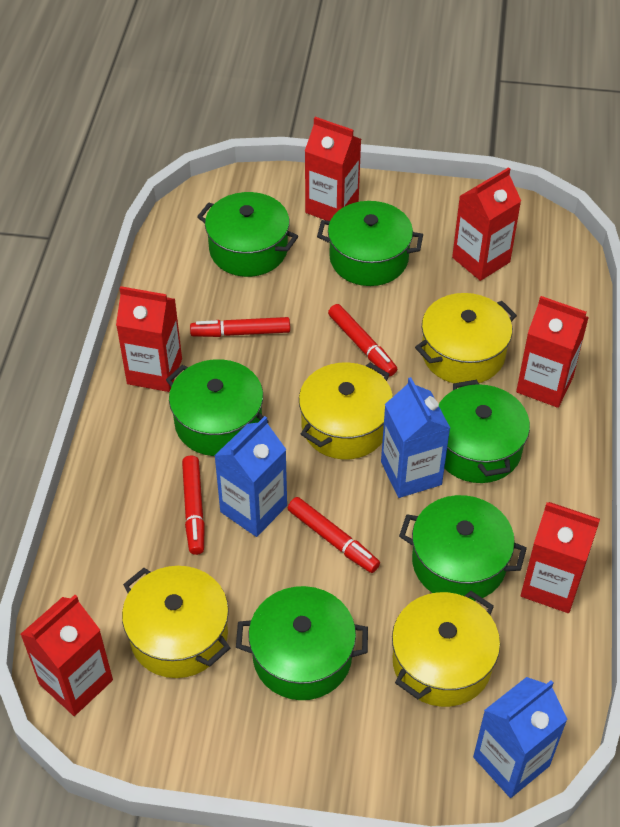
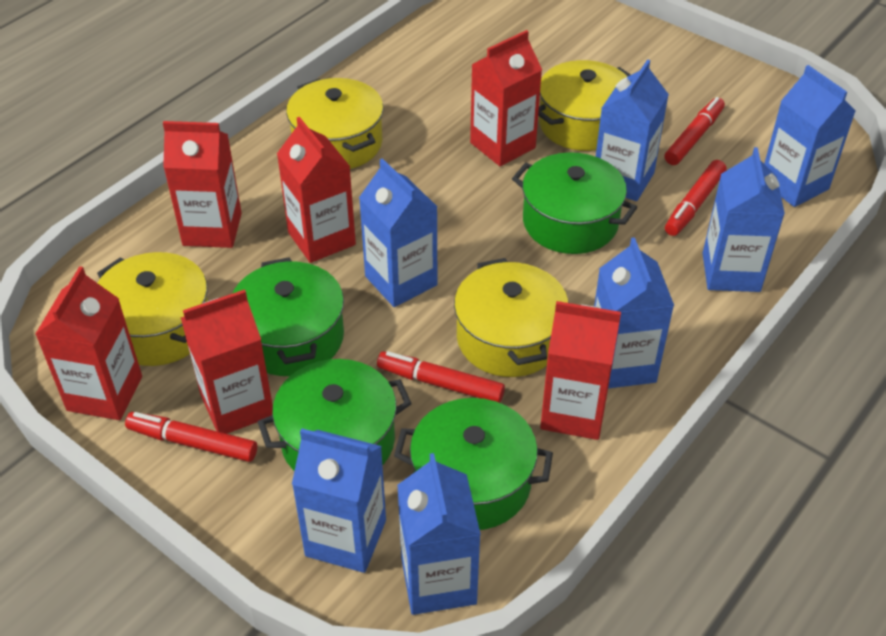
blue carton: 3 -> 7
green pot: 6 -> 4

